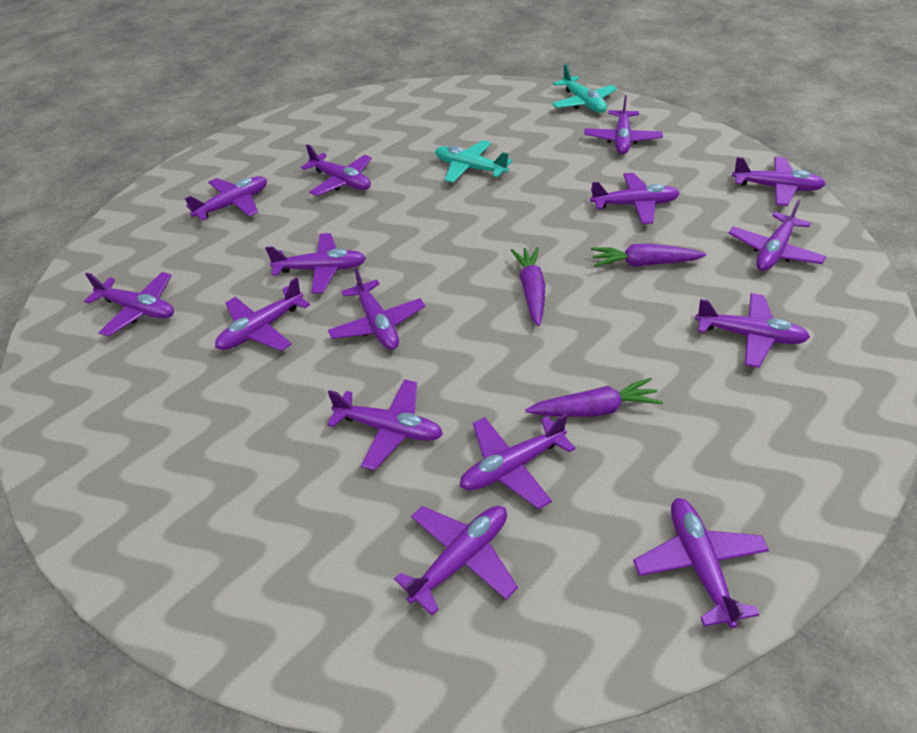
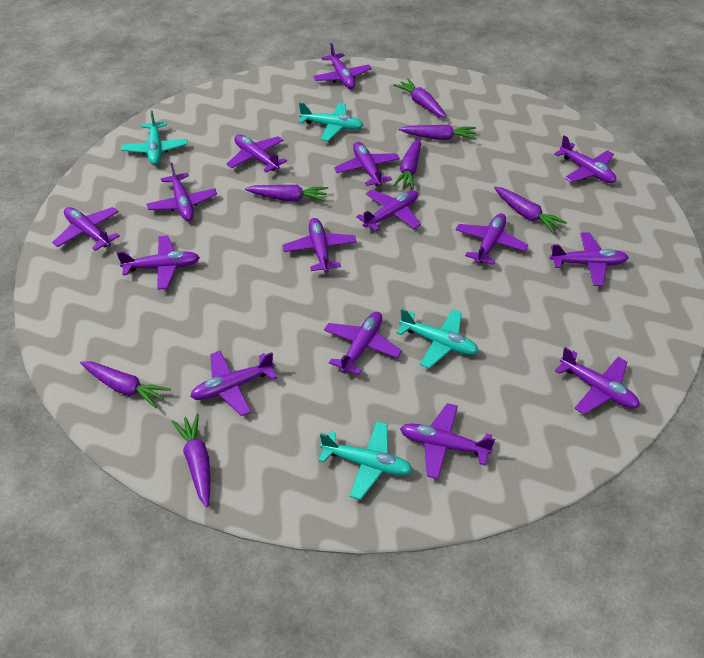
purple carrot: 3 -> 7
turquoise plane: 2 -> 4

